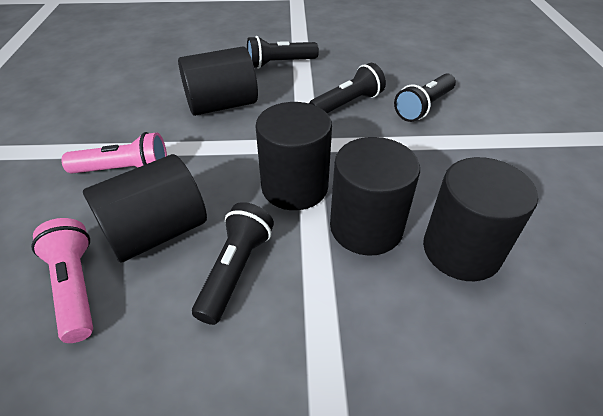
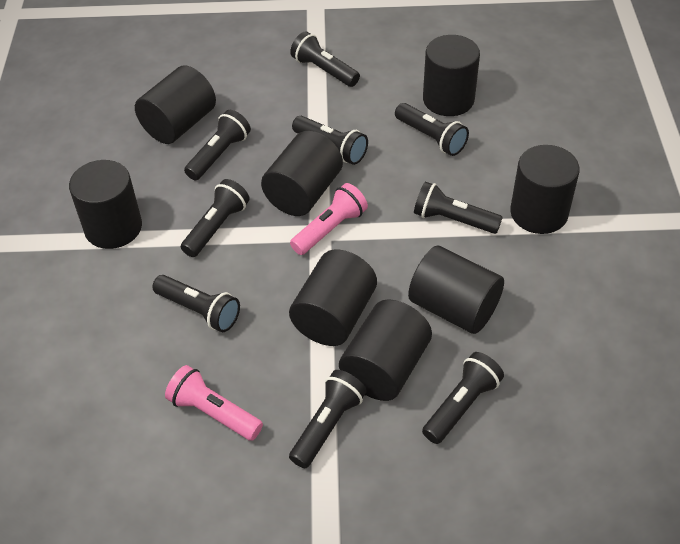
black cylinder: 5 -> 8
black flashlight: 4 -> 9

